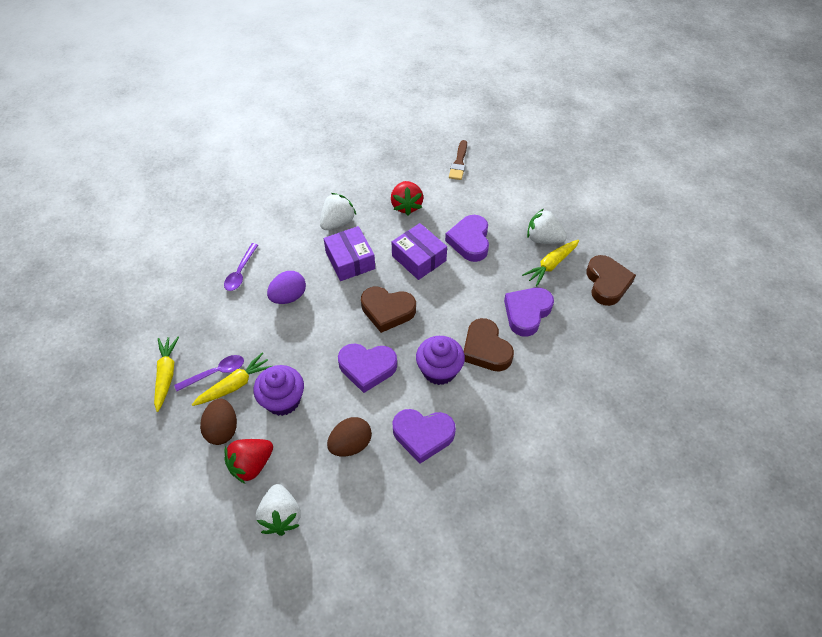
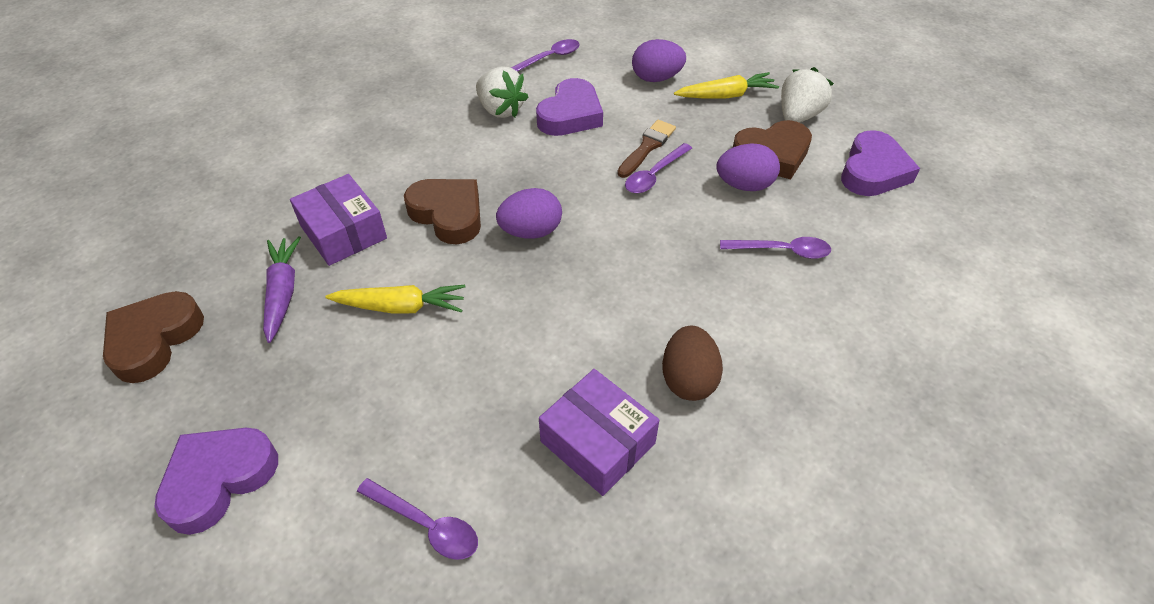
brown egg: 2 -> 1
purple carrot: 0 -> 1
purple cupcake: 2 -> 0
purple egg: 1 -> 3
purple heart: 4 -> 3
purple spoon: 2 -> 4
red strawberry: 2 -> 0
white strawberry: 3 -> 2
yellow carrot: 3 -> 2

